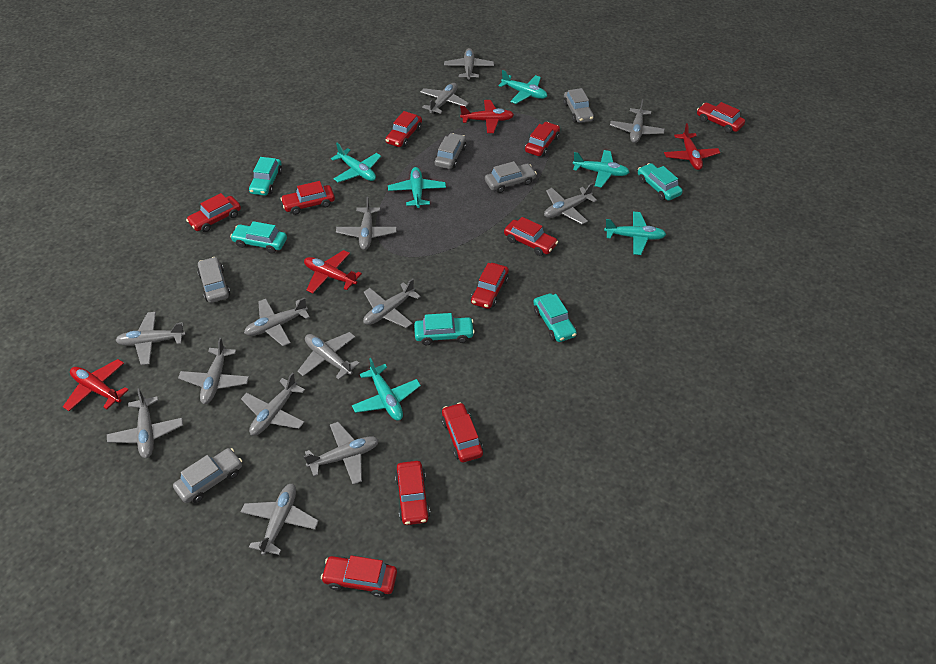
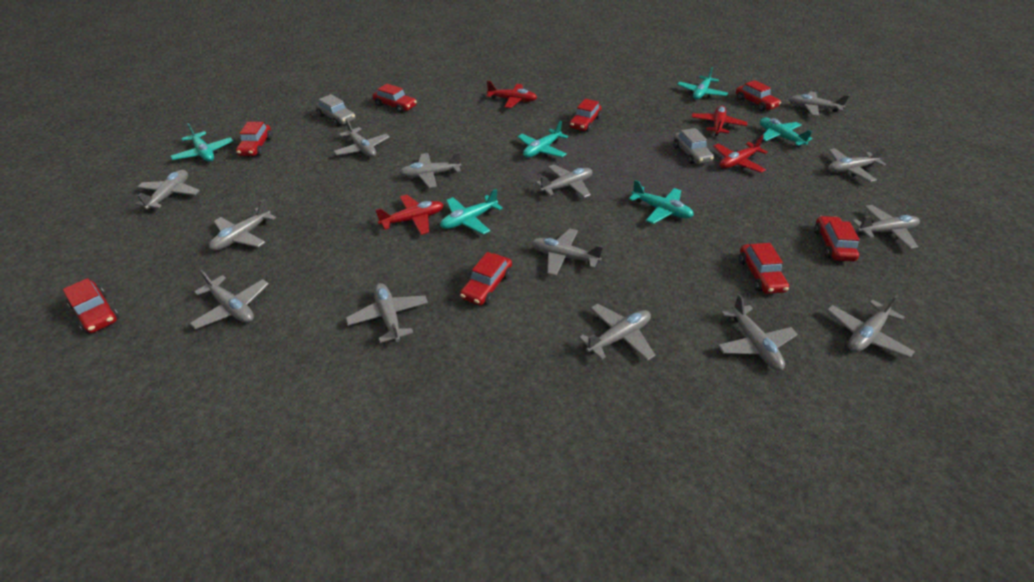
grey car: 5 -> 2
red car: 10 -> 8
turquoise car: 5 -> 0

